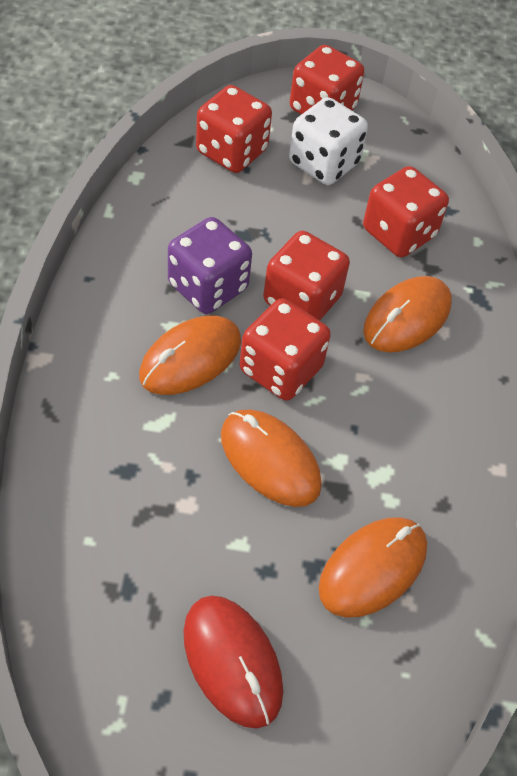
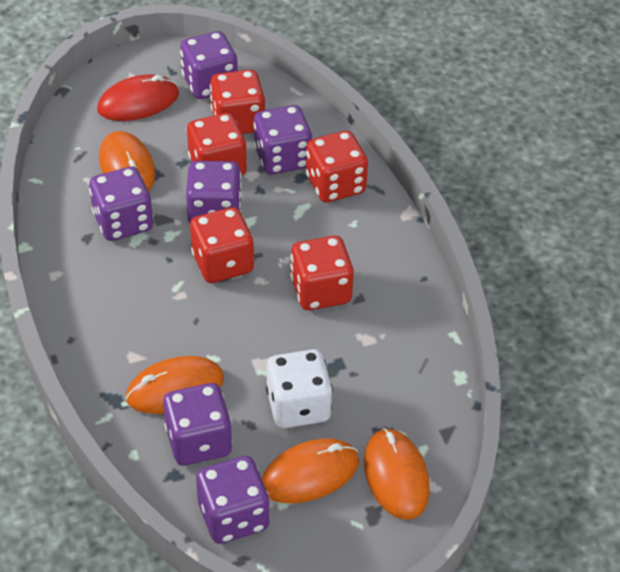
purple dice: 1 -> 6

